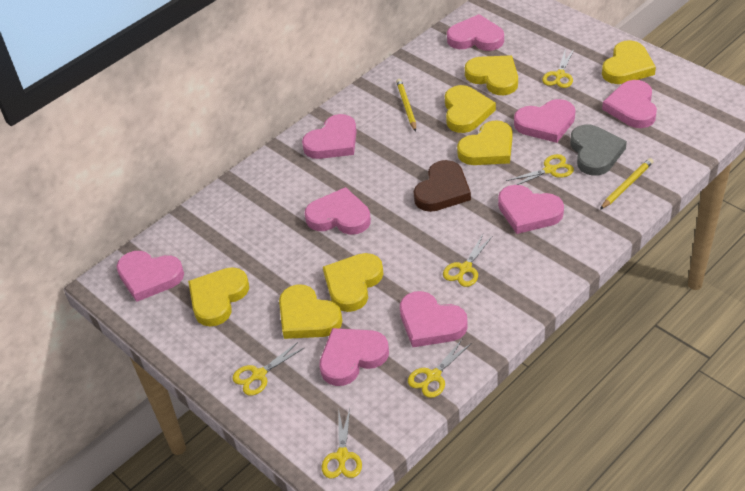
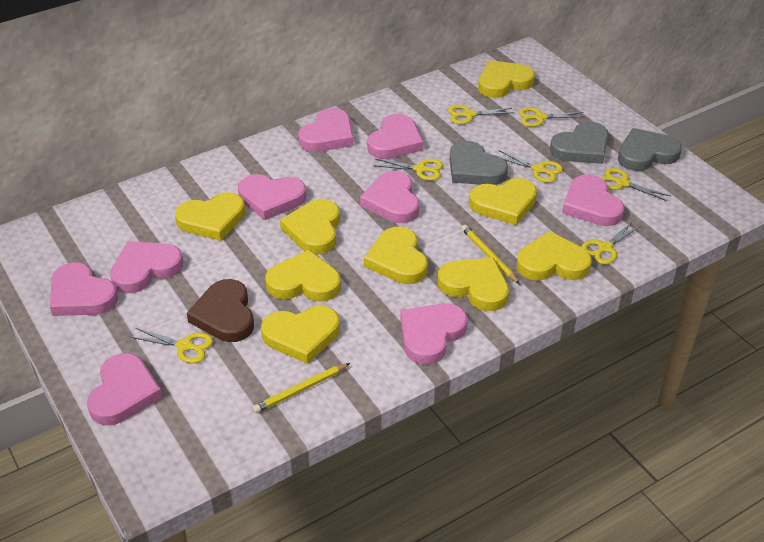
grey heart: 1 -> 3
yellow heart: 7 -> 9
yellow scissors: 6 -> 7

